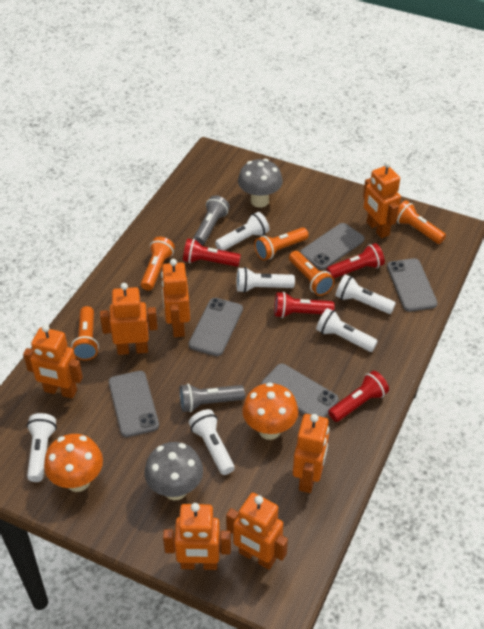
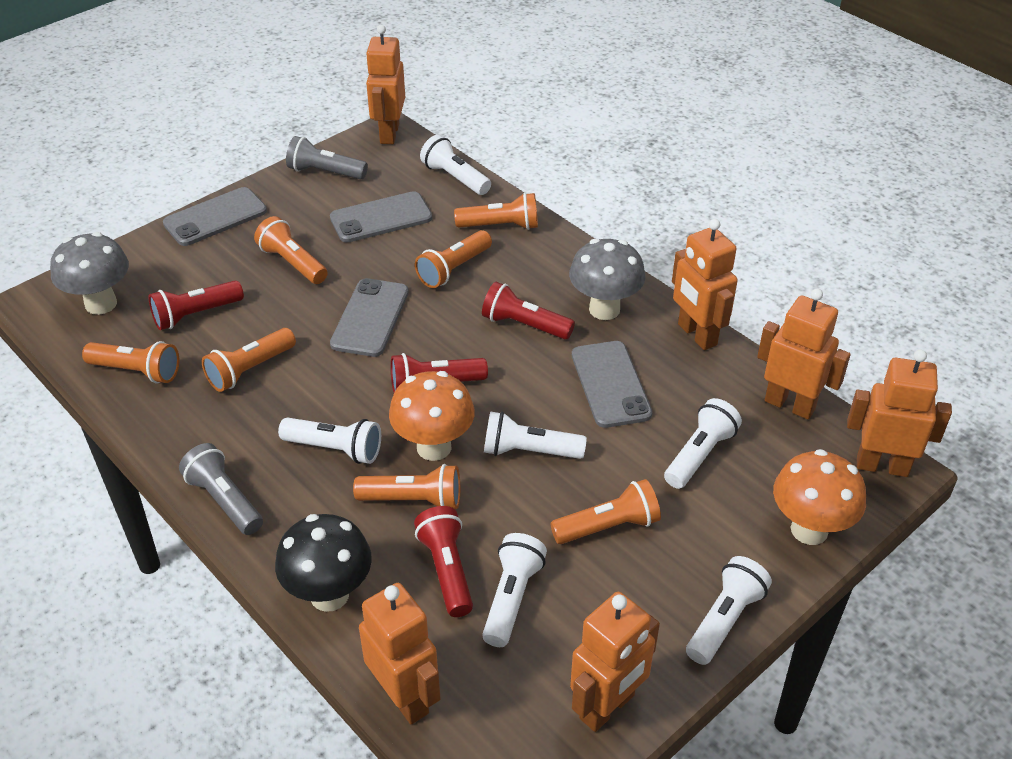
black mushroom: 0 -> 1
grey phone: 5 -> 4
orange flashlight: 5 -> 7
orange robot: 7 -> 6

